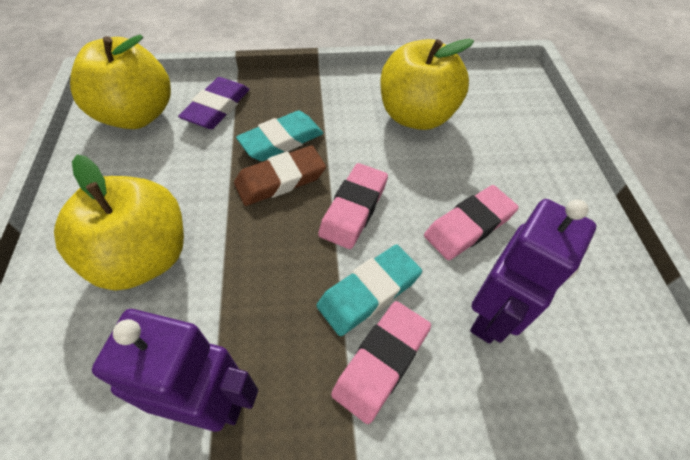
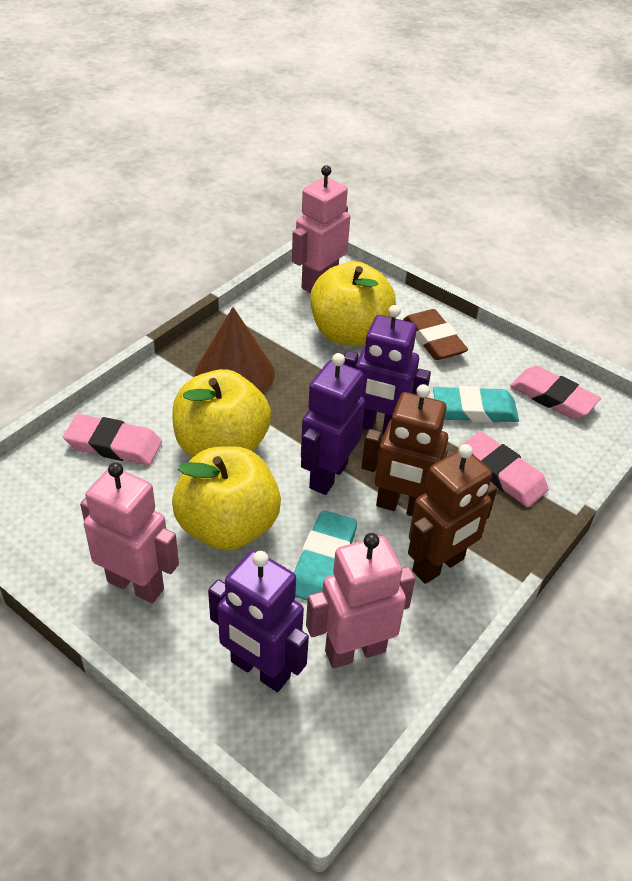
brown cone: 0 -> 1
brown robot: 0 -> 2
pink robot: 0 -> 3
purple eraser: 1 -> 0
purple robot: 2 -> 3

